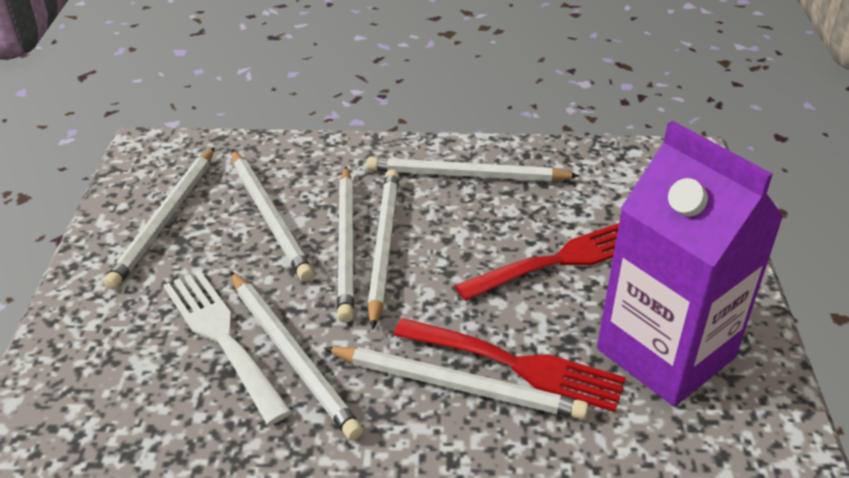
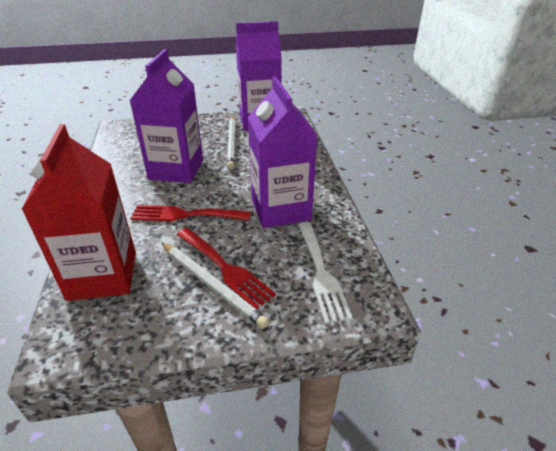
purple carton: 1 -> 3
red carton: 0 -> 1
white pencil: 7 -> 2

